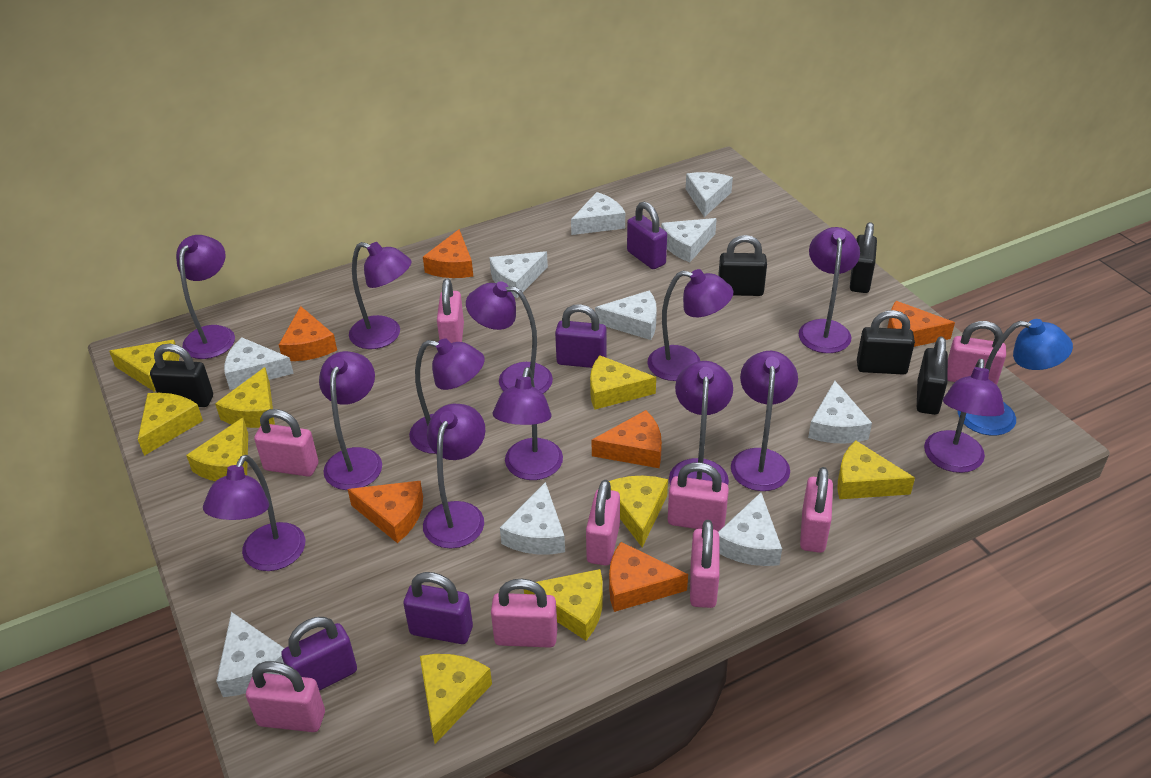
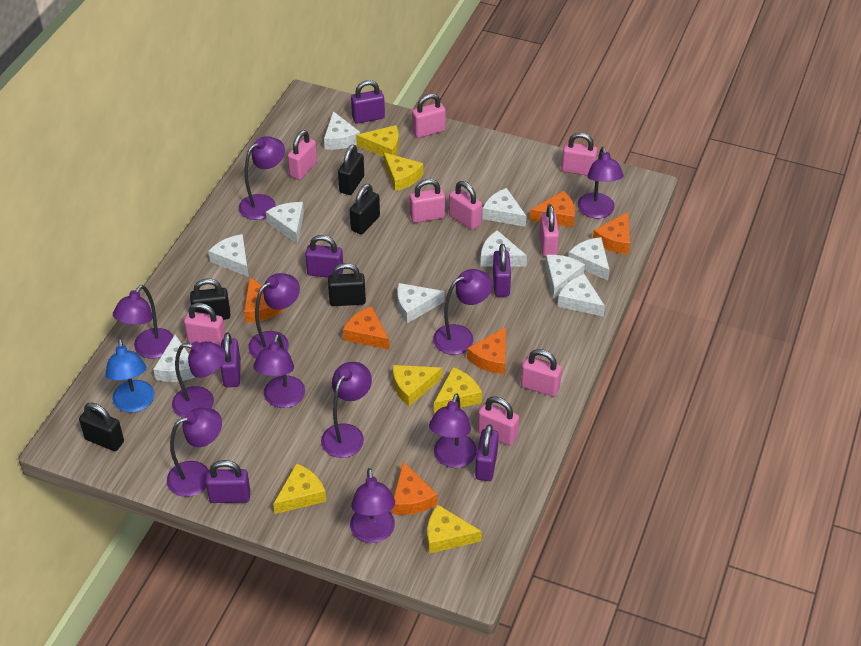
purple lamp: 13 -> 11
purple padlock: 4 -> 6
yellow cheese: 9 -> 6

